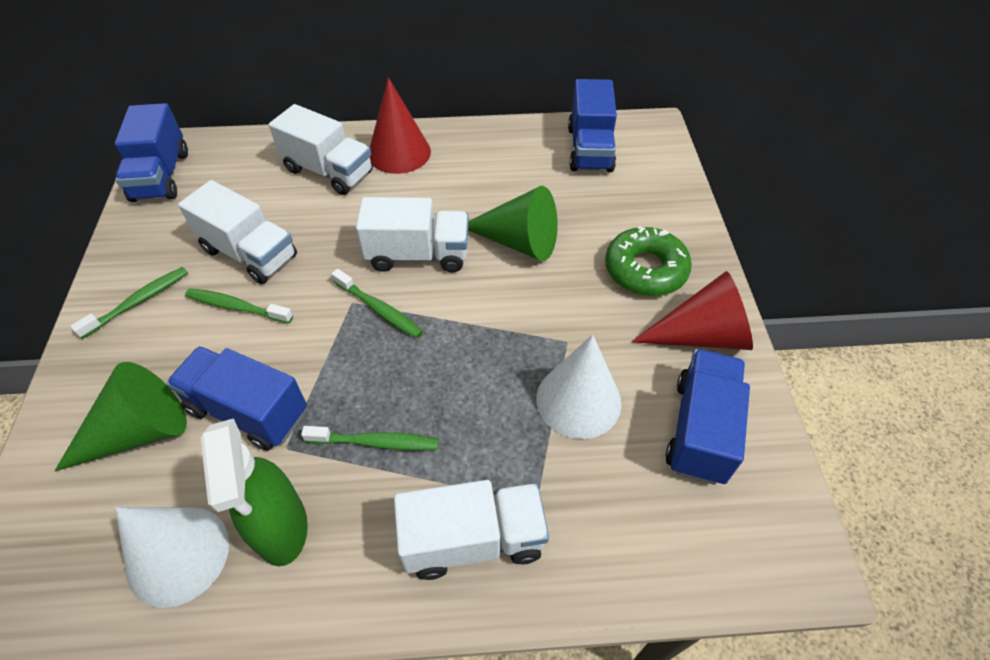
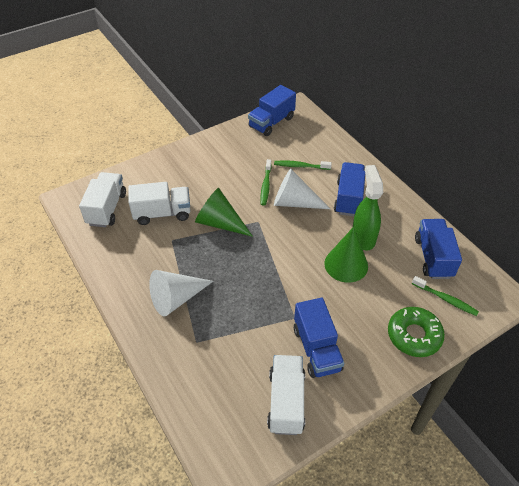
green toothbrush: 4 -> 3
red cone: 2 -> 0
white truck: 4 -> 3

